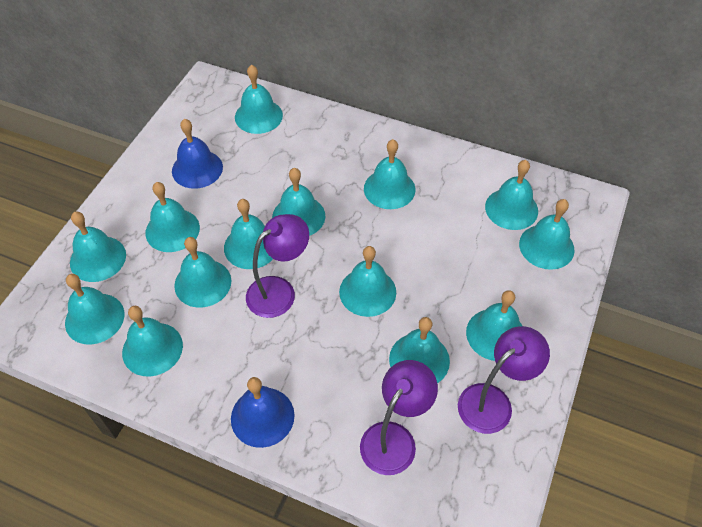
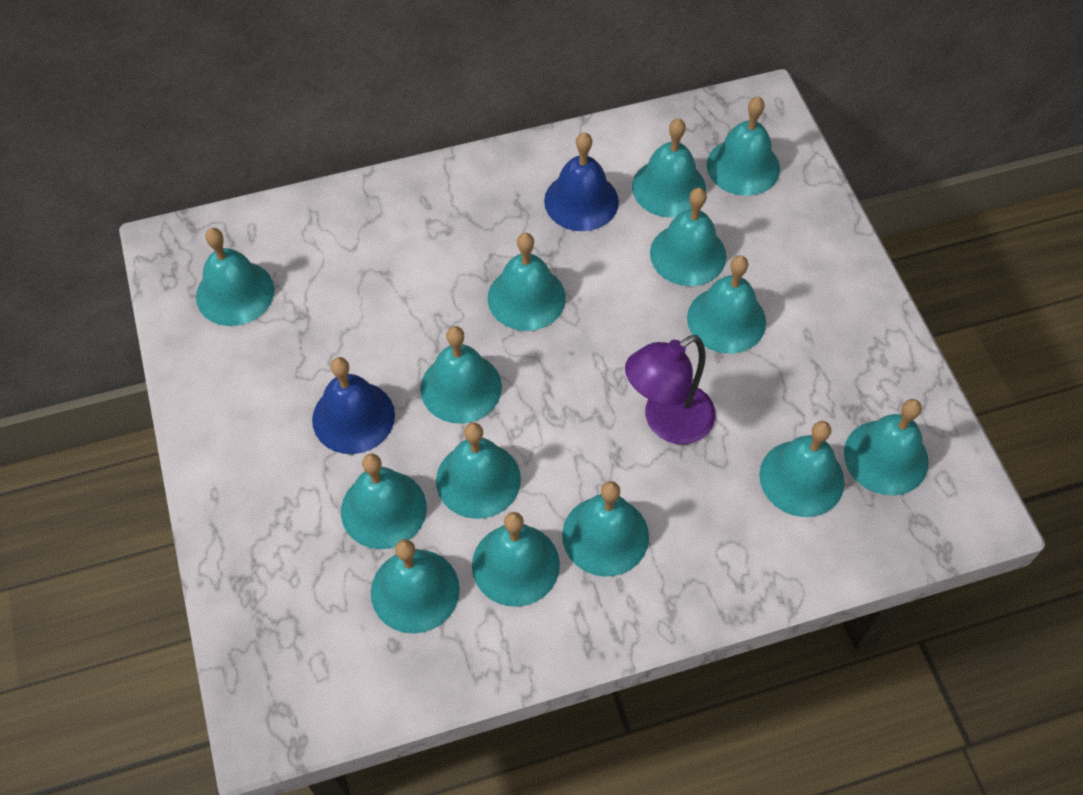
purple lamp: 3 -> 1

